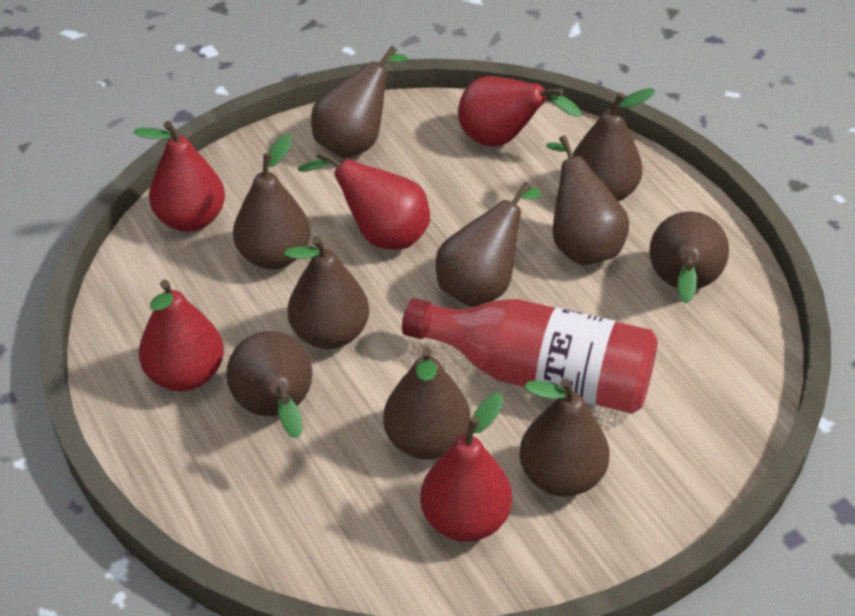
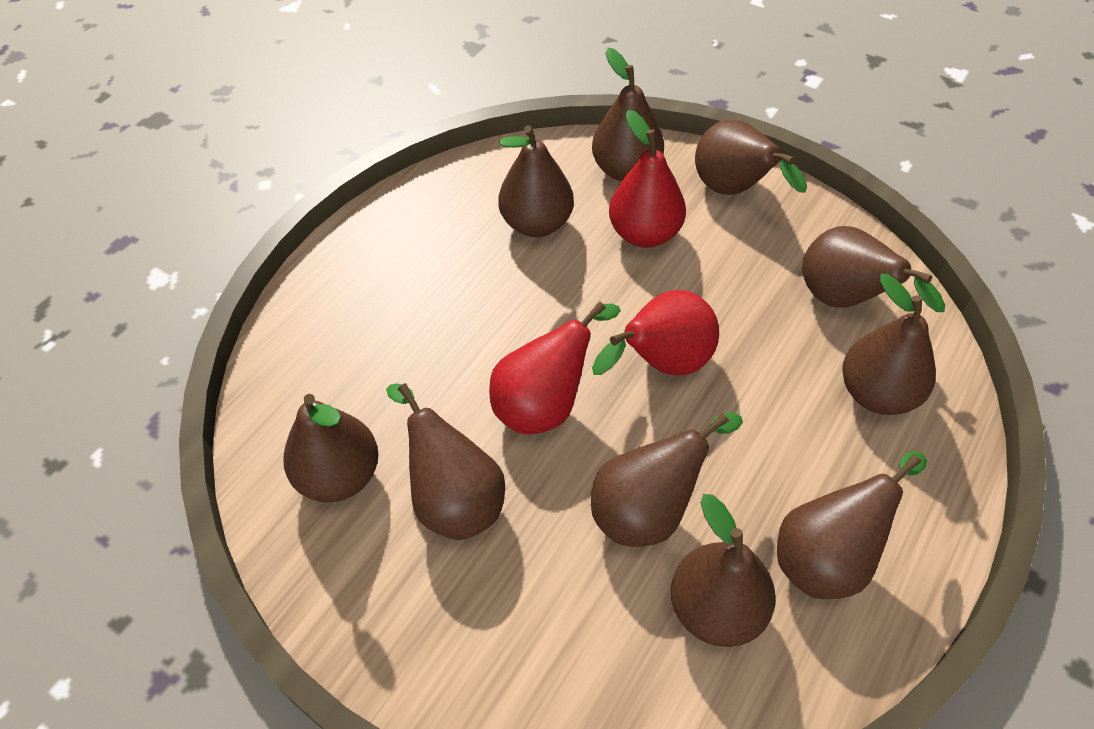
red bottle: 1 -> 0
red pear: 5 -> 3

